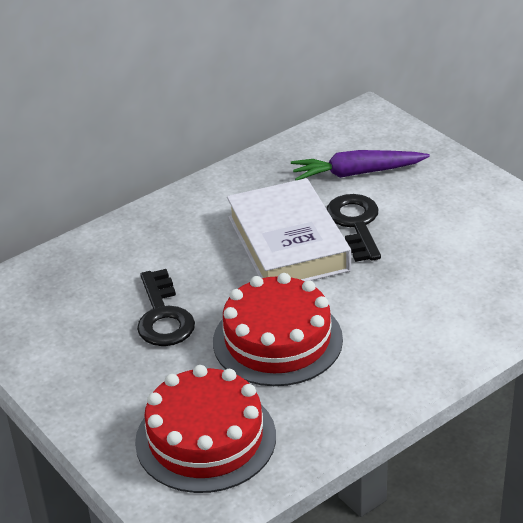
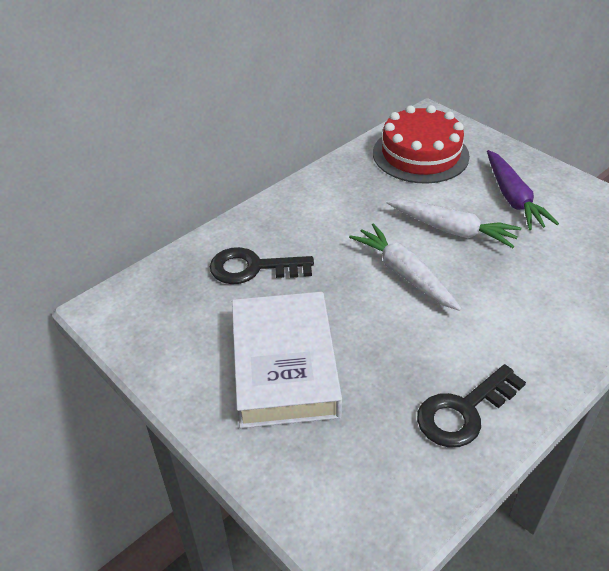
red cake: 2 -> 1
white carrot: 0 -> 2

